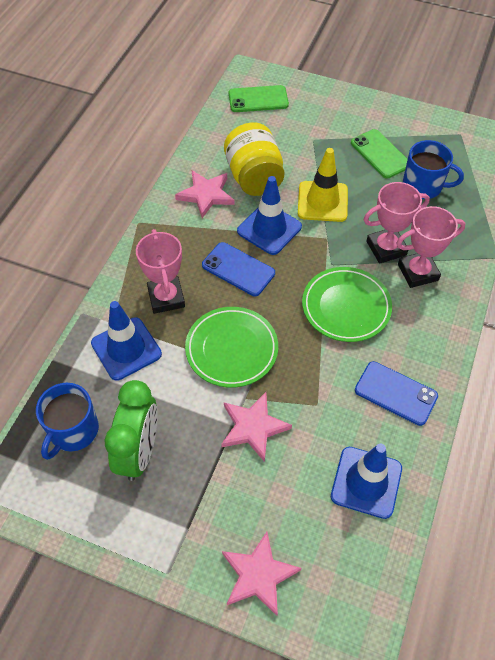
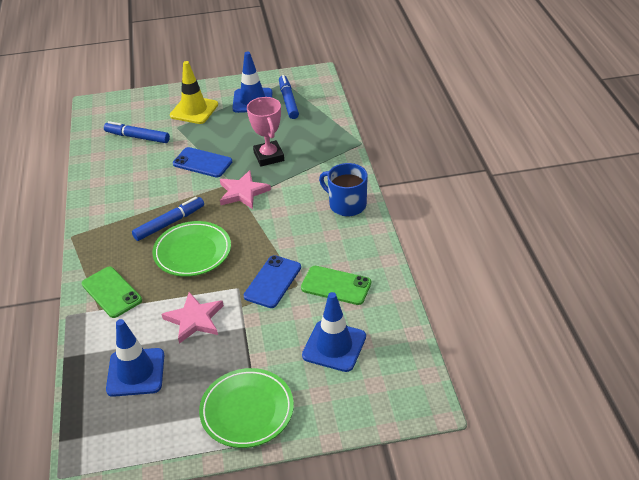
blue marker: 0 -> 3
blue mug: 2 -> 1
green clock: 1 -> 0
pink star: 3 -> 2
pink trophy: 3 -> 1
yellow jar: 1 -> 0

